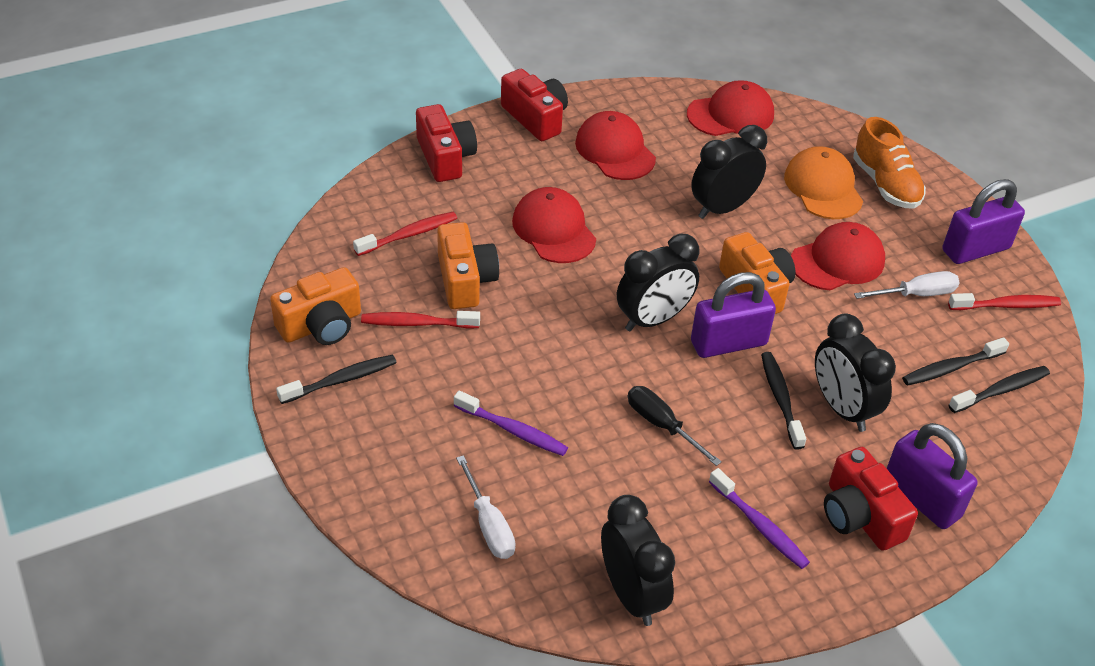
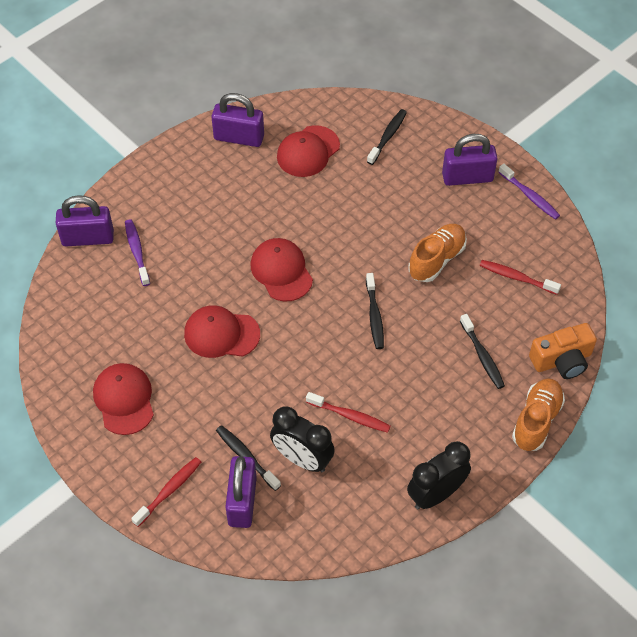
black clock: 4 -> 2
black screwdriver: 1 -> 0
orange camera: 3 -> 1
orange cap: 1 -> 0
orange shoe: 1 -> 2
purple padlock: 3 -> 4
red camera: 3 -> 0
white screwdriver: 2 -> 0

